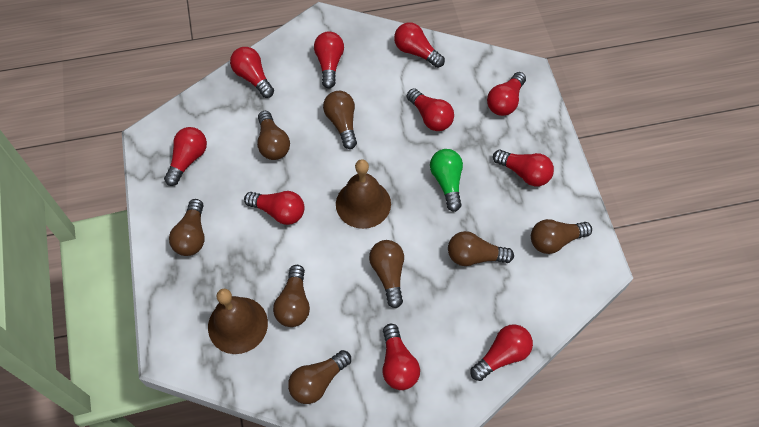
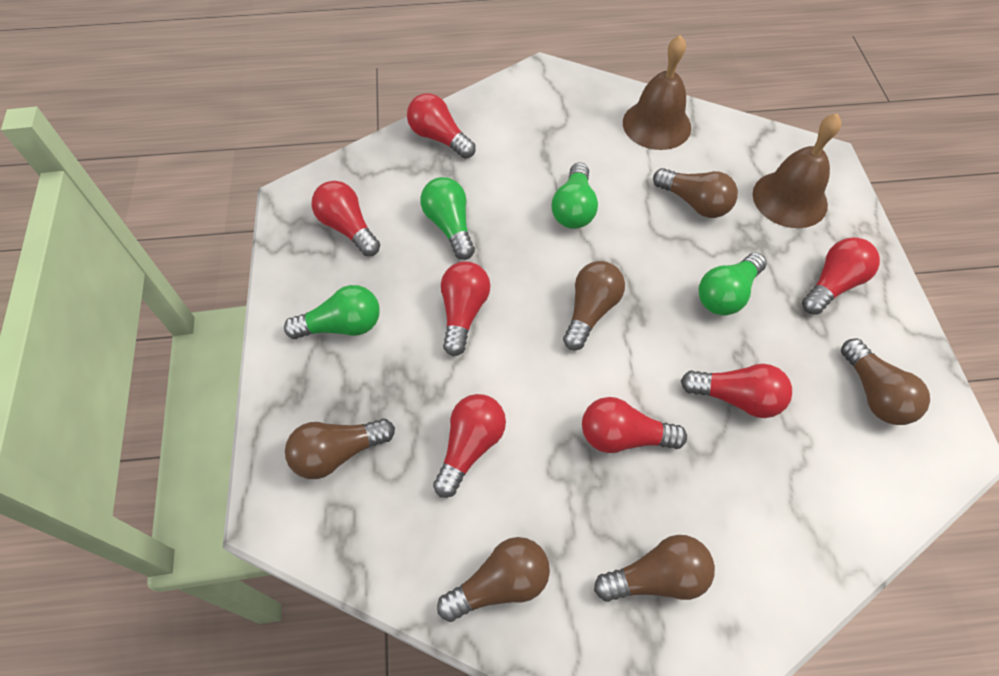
brown light bulb: 8 -> 6
green light bulb: 1 -> 4
red light bulb: 10 -> 7

